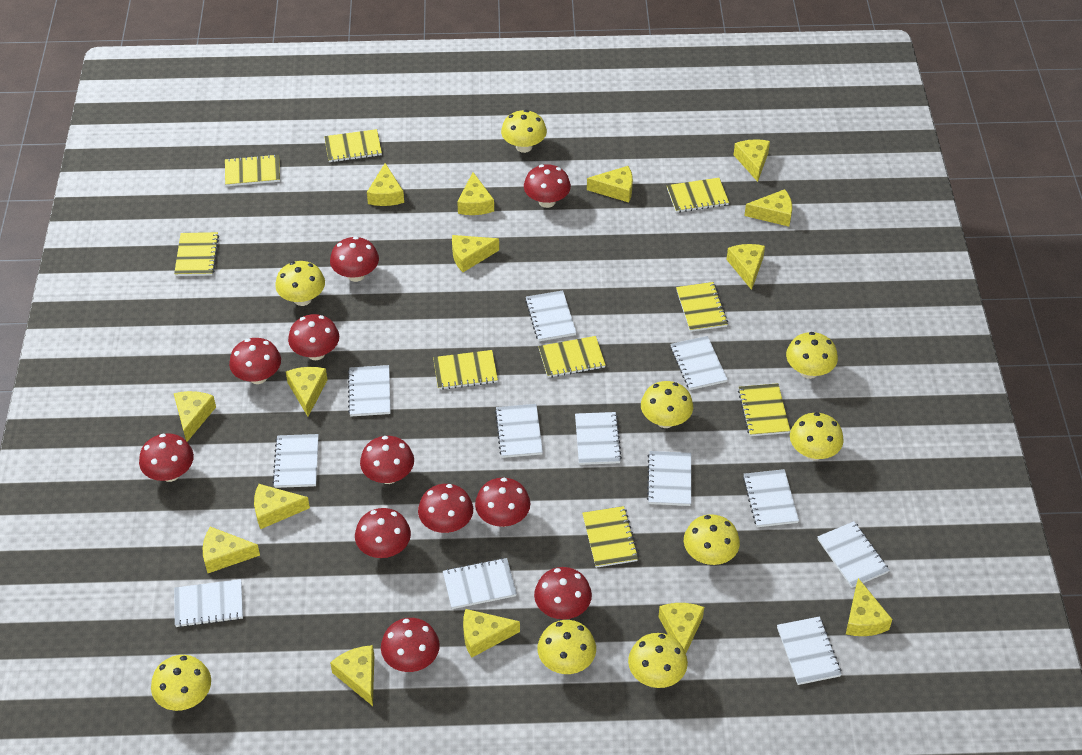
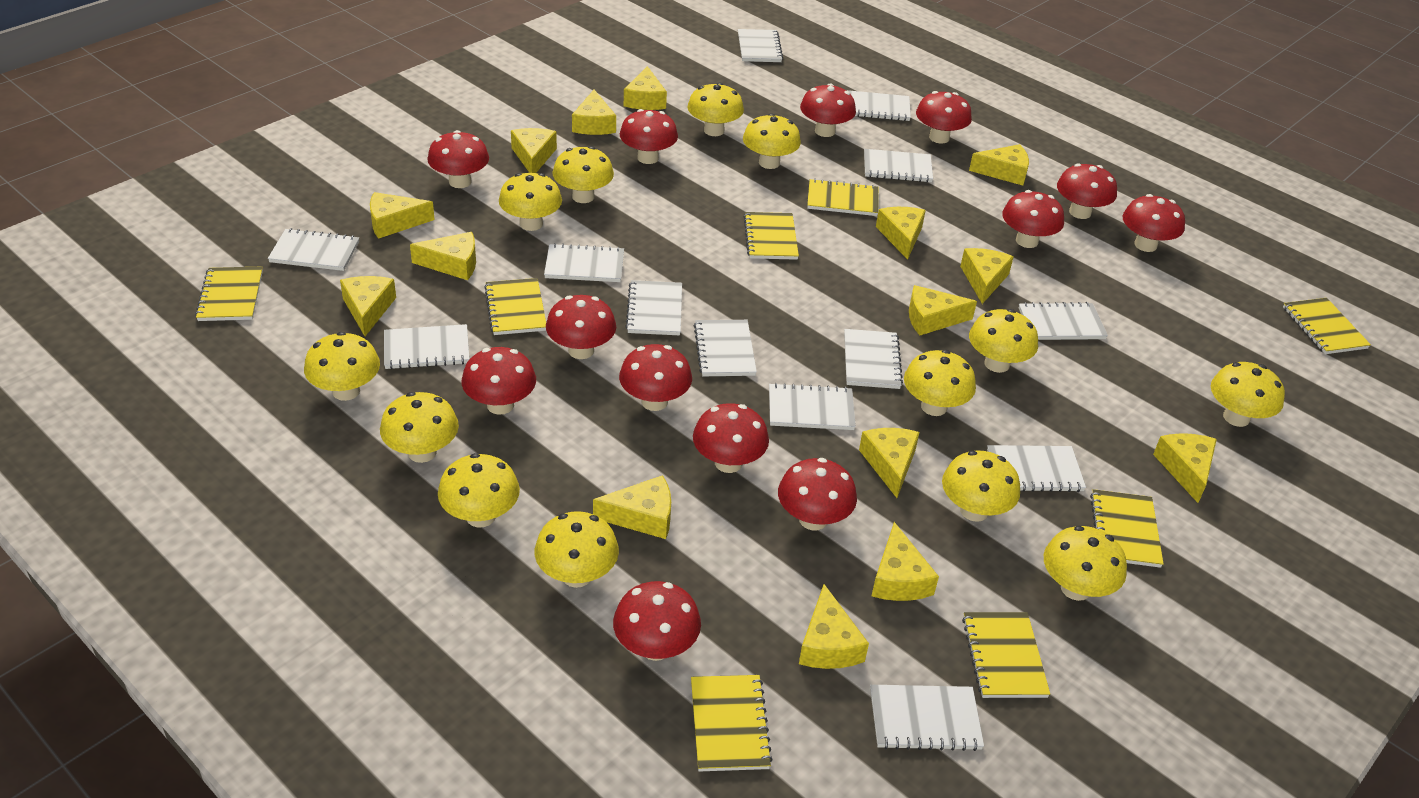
red mushroom: 11 -> 13
white notebook: 12 -> 13
yellow mushroom: 9 -> 13
yellow notebook: 9 -> 8

